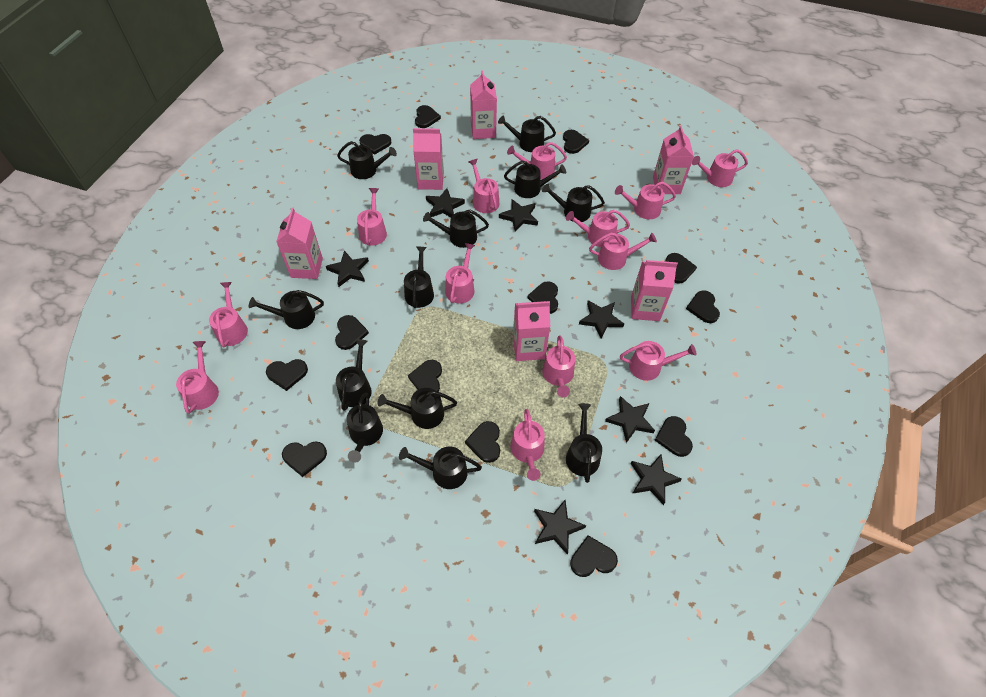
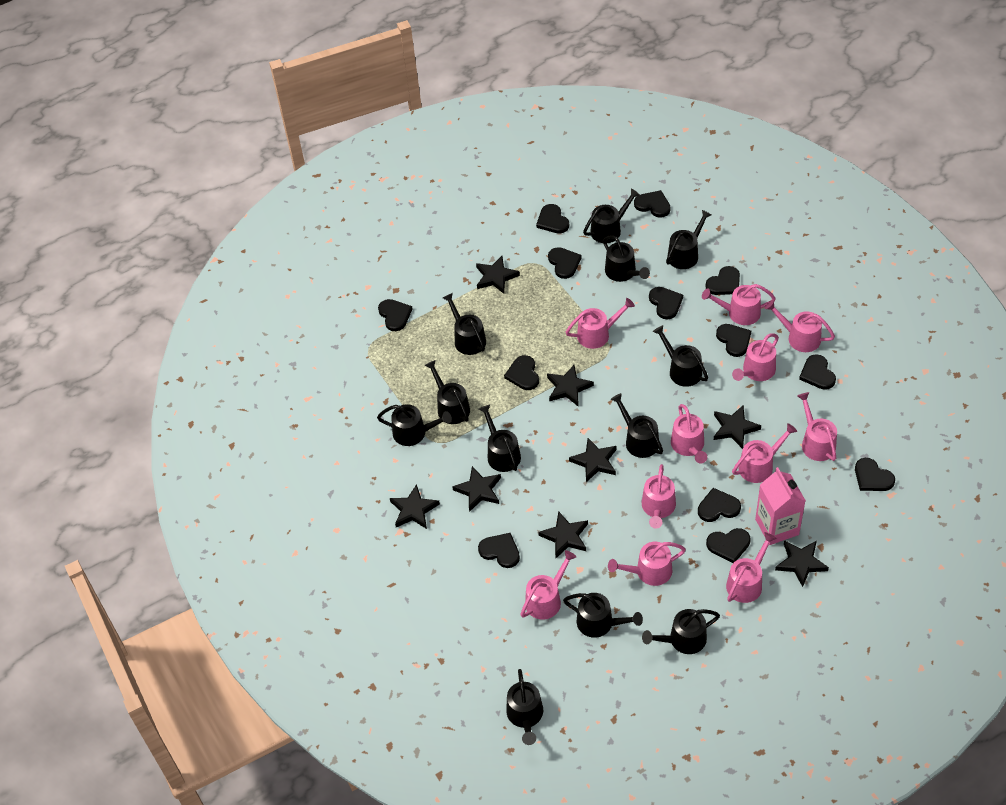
black star: 7 -> 8
pink carton: 6 -> 1
pink watering can: 13 -> 11

